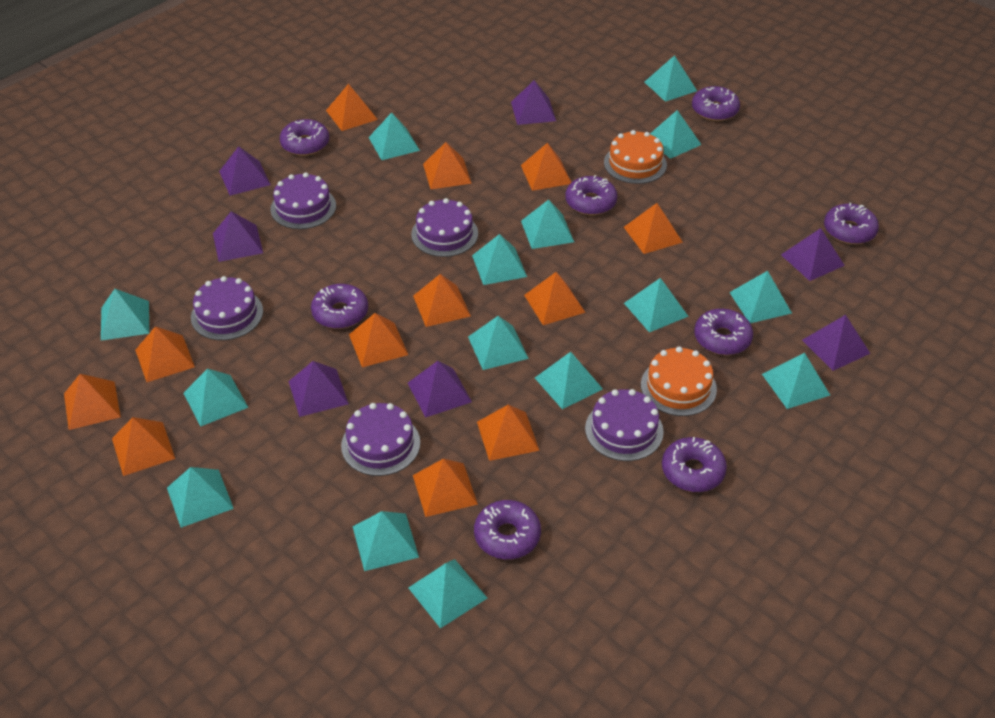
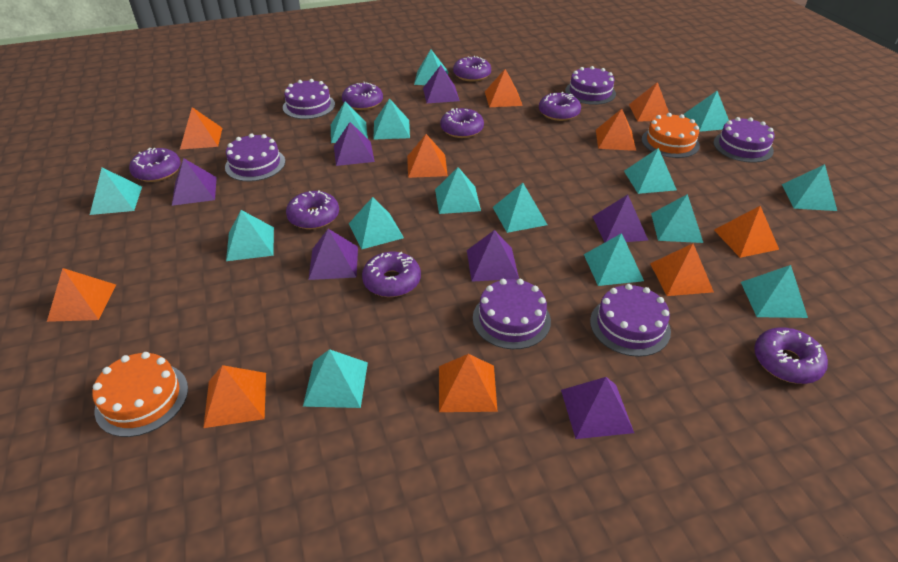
orange pyramid: 12 -> 10
purple cake: 5 -> 6

